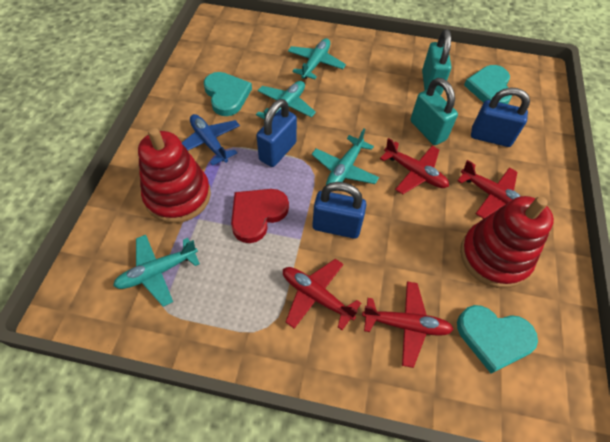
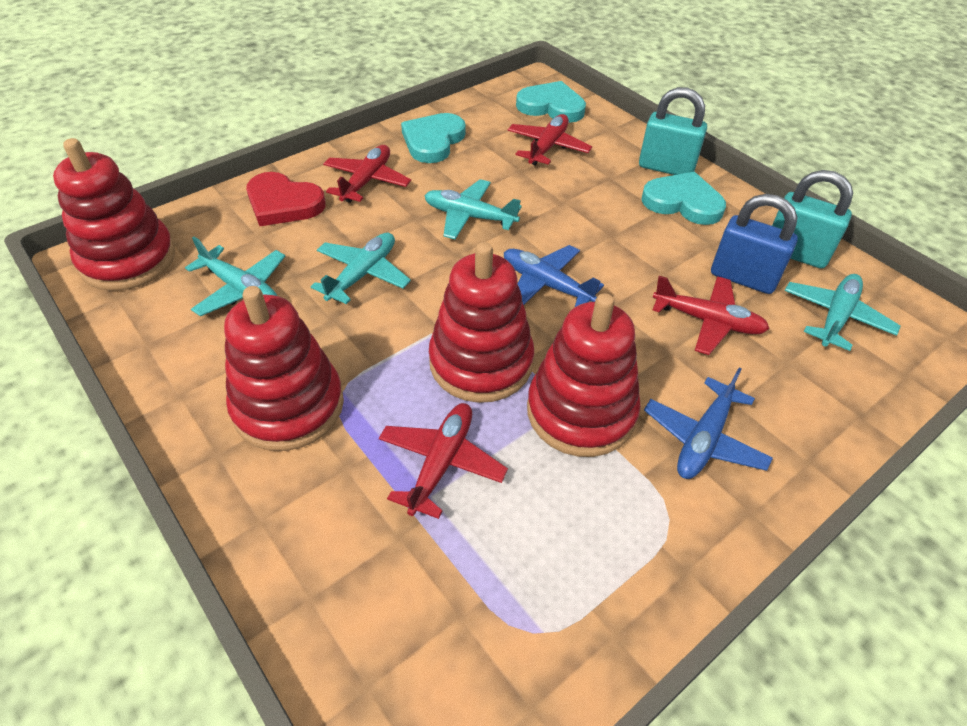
blue padlock: 3 -> 1
blue plane: 1 -> 2
red stacking toy: 2 -> 4

